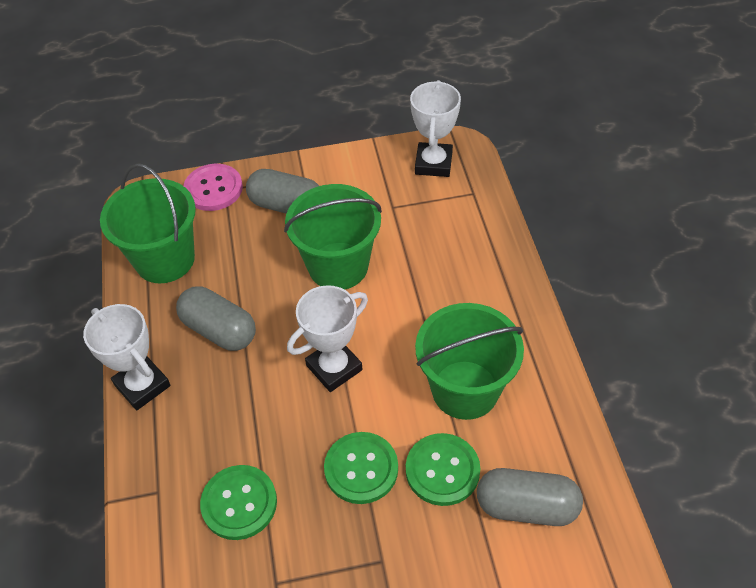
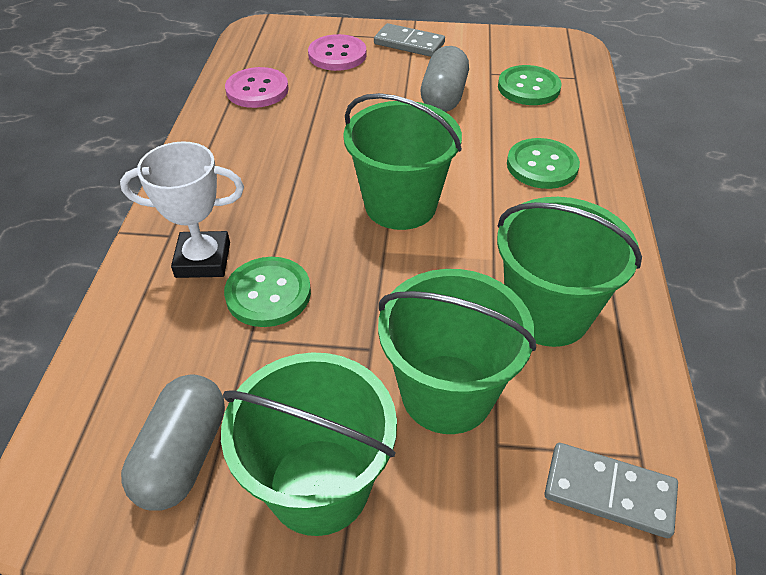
green bucket: 3 -> 4
grey capsule: 3 -> 2
grey domino: 0 -> 2
pink button: 1 -> 2
white trophy: 3 -> 1

